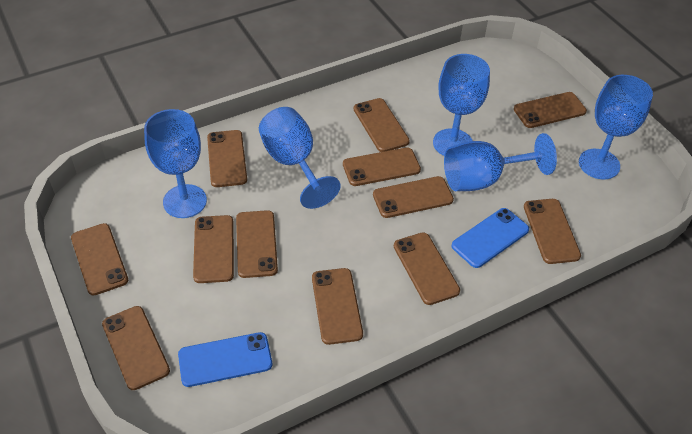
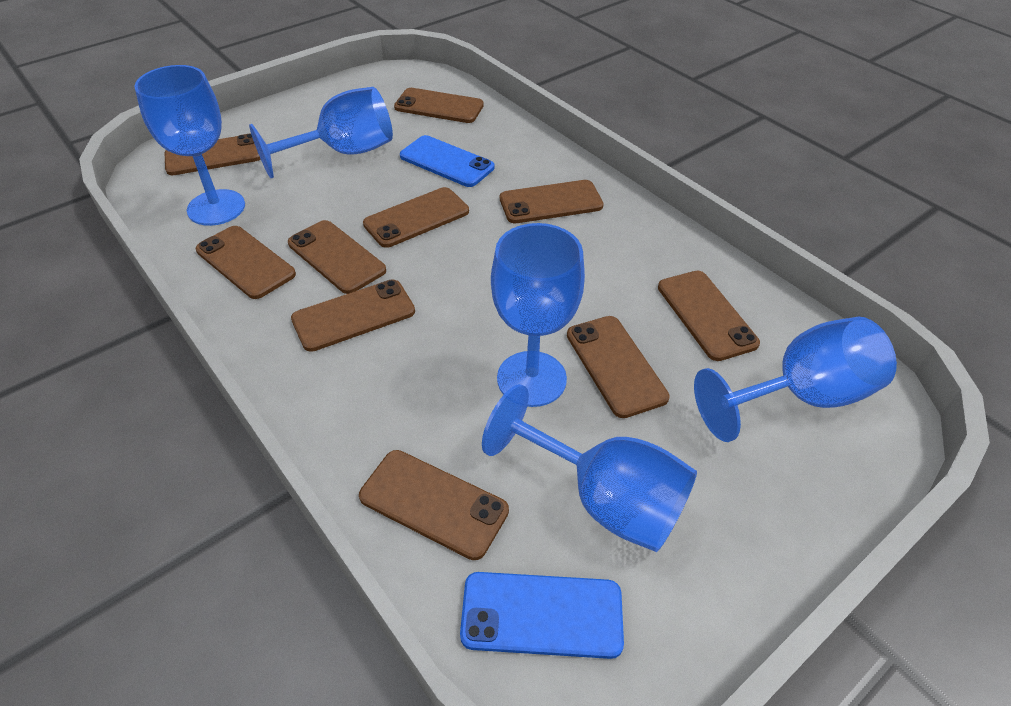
brown phone: 12 -> 10

